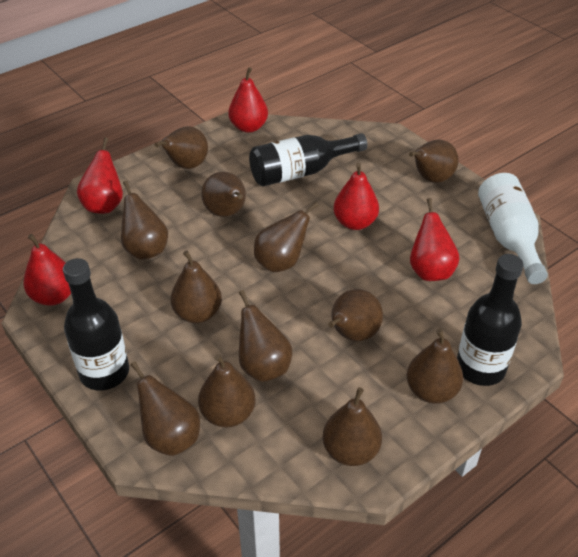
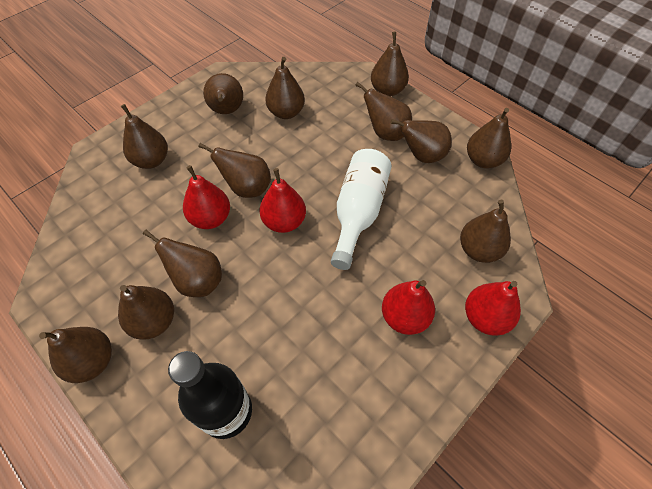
black bottle: 3 -> 1
red pear: 5 -> 4

